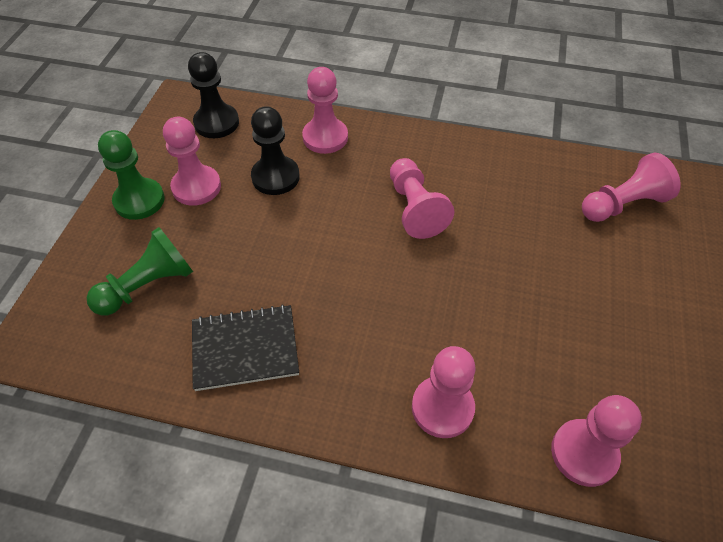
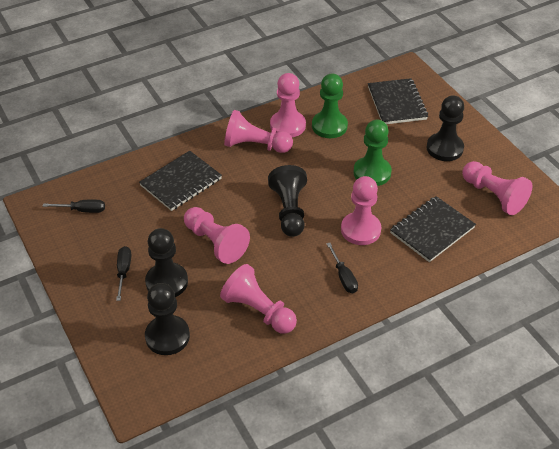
black notebook: 1 -> 3
black pawn: 2 -> 4
black screwdriver: 0 -> 3

